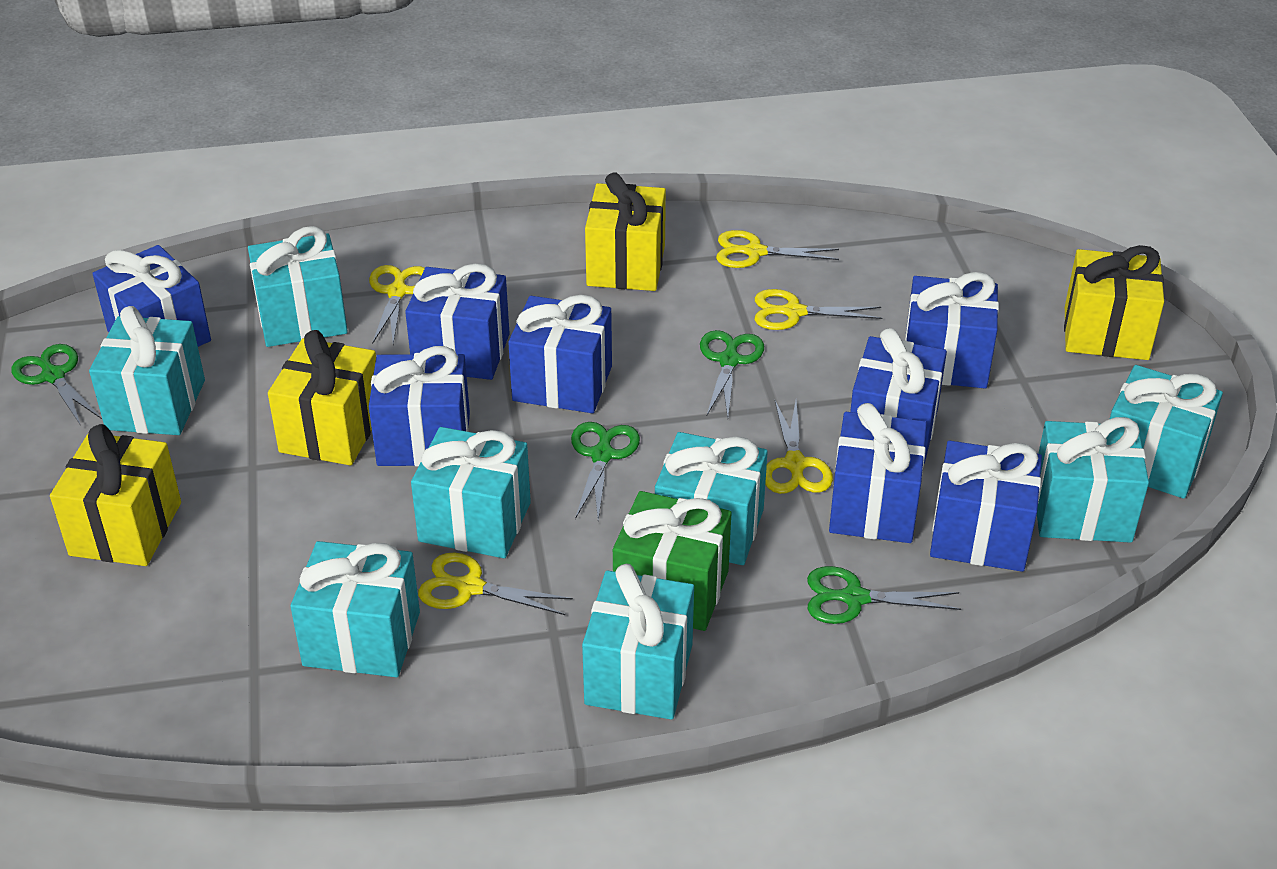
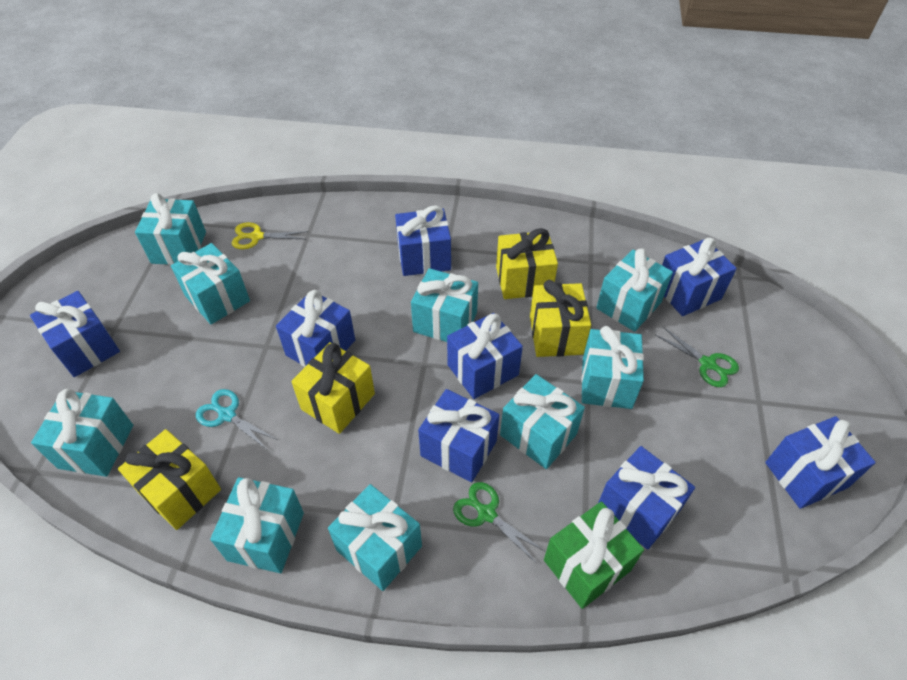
green scissors: 4 -> 2
turquoise gift: 8 -> 9
turquoise scissors: 0 -> 1
yellow scissors: 5 -> 1

